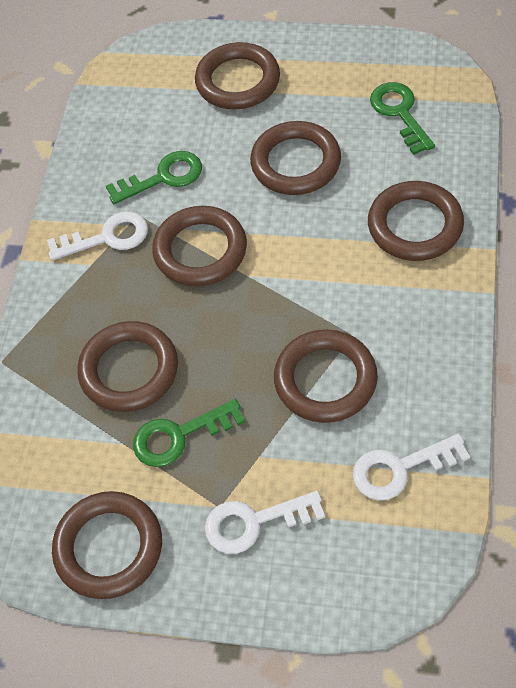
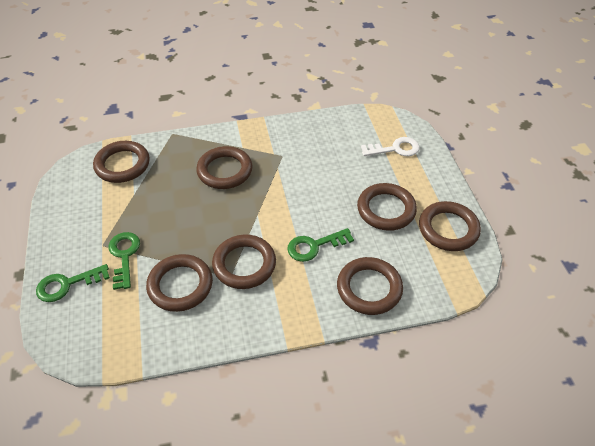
white key: 3 -> 1

